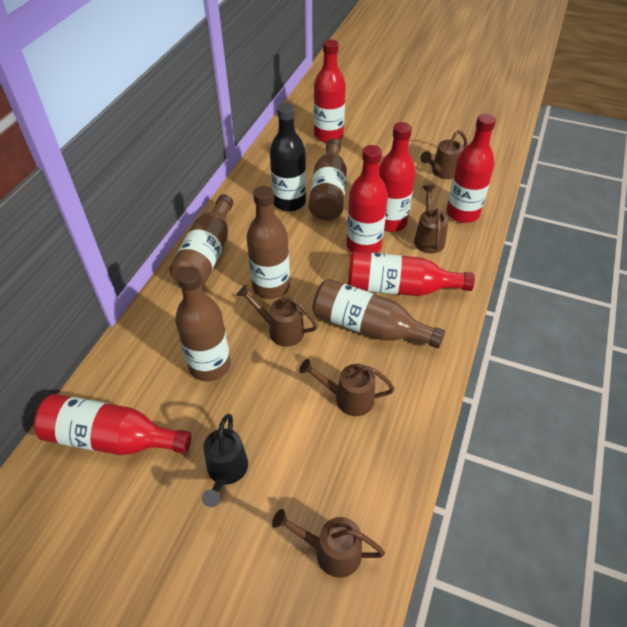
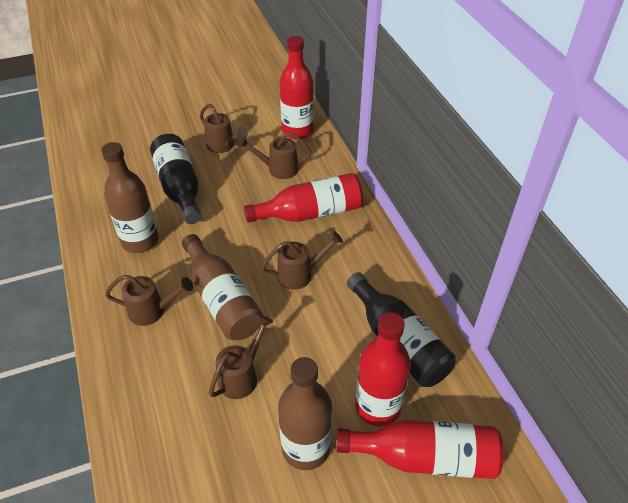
black bottle: 1 -> 2
black watering can: 1 -> 0
brown bottle: 5 -> 3
red bottle: 6 -> 4

